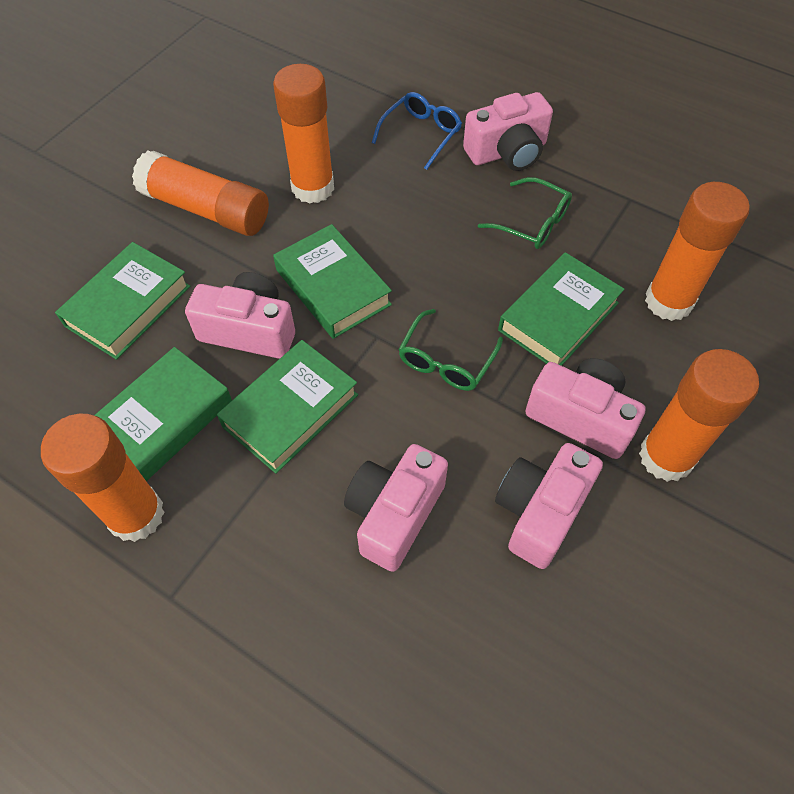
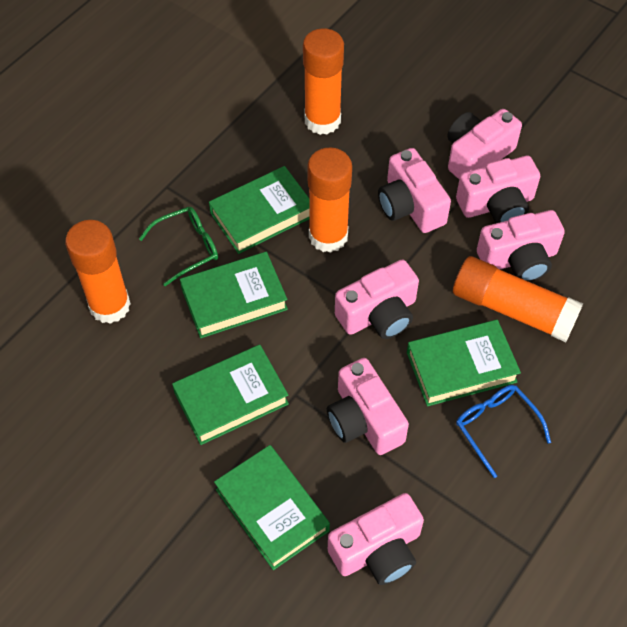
green glasses: 2 -> 1
orange glue stick: 5 -> 4
pink camera: 5 -> 7

